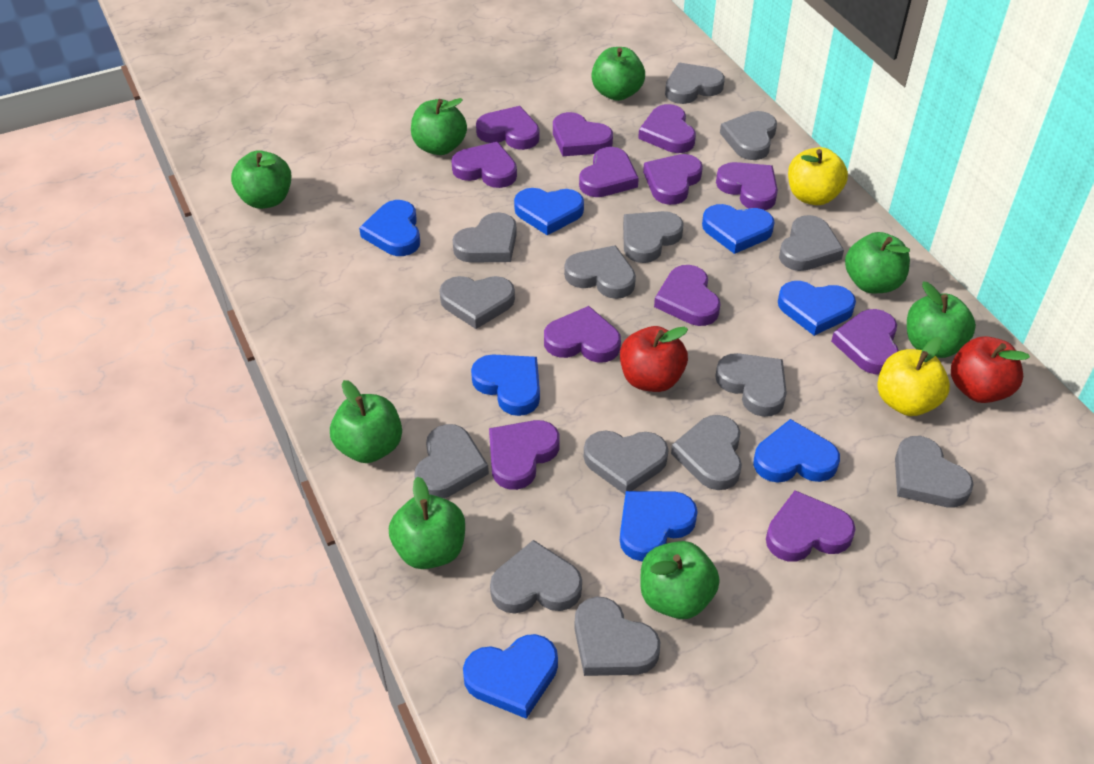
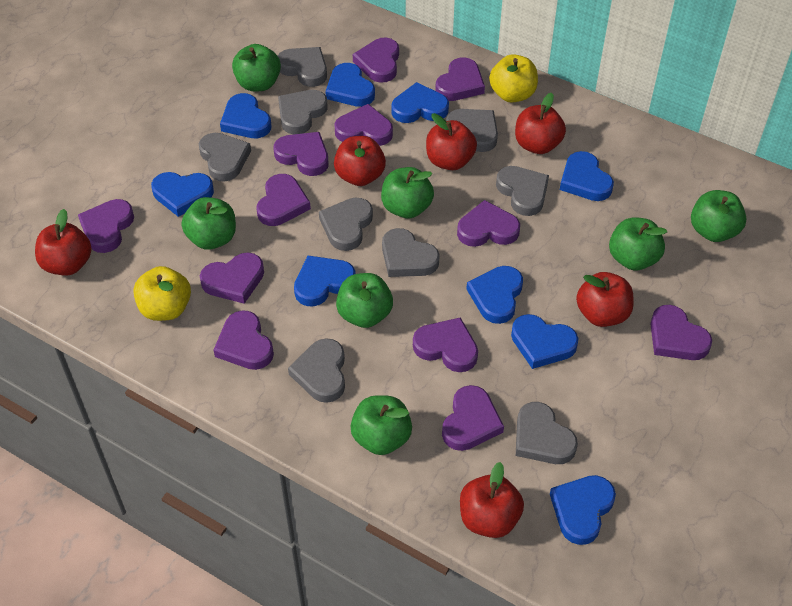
blue heart: 8 -> 9
green apple: 8 -> 7
grey heart: 14 -> 9
red apple: 2 -> 6

